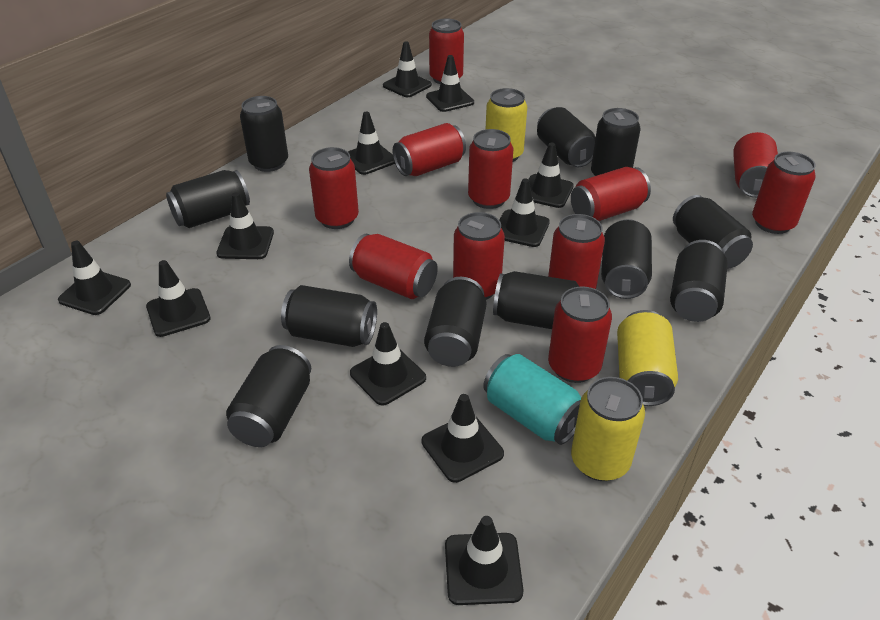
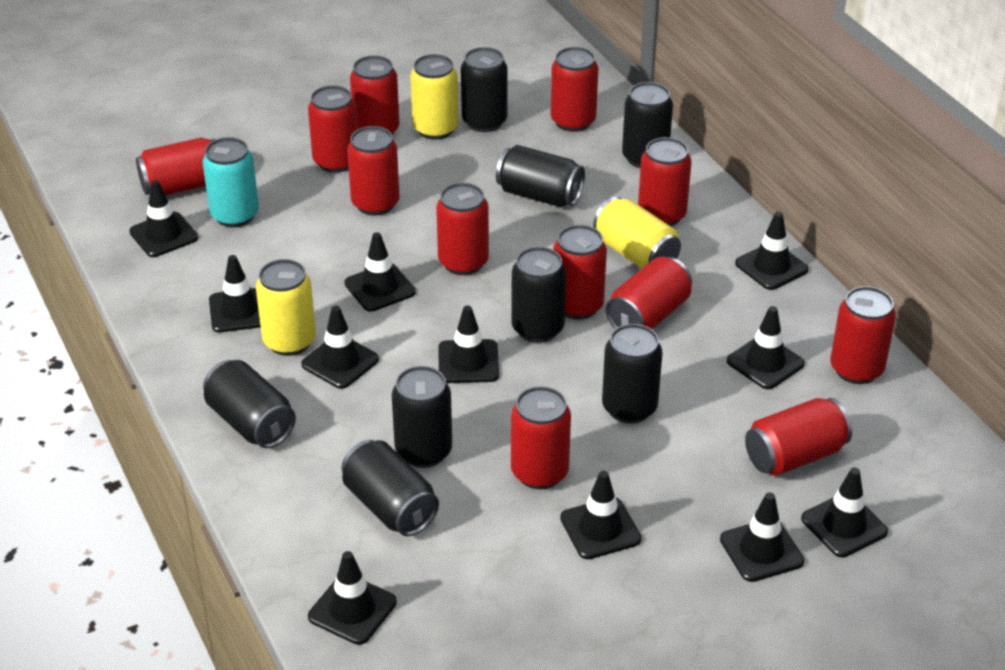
black can: 11 -> 8
red can: 11 -> 12

